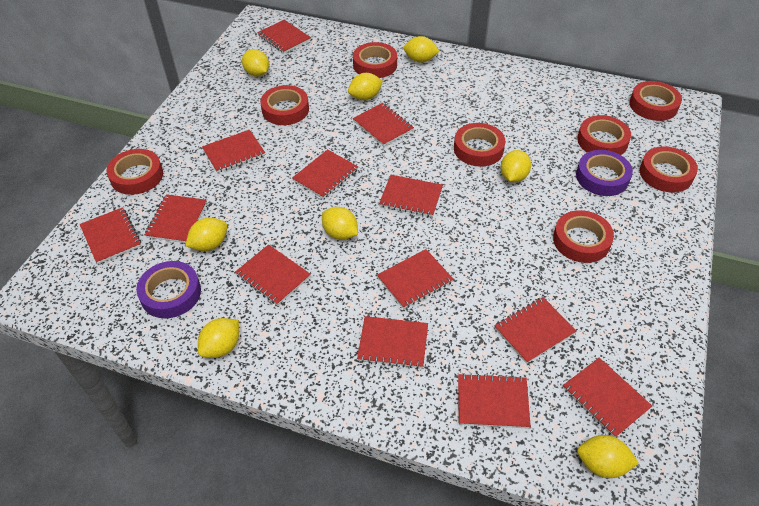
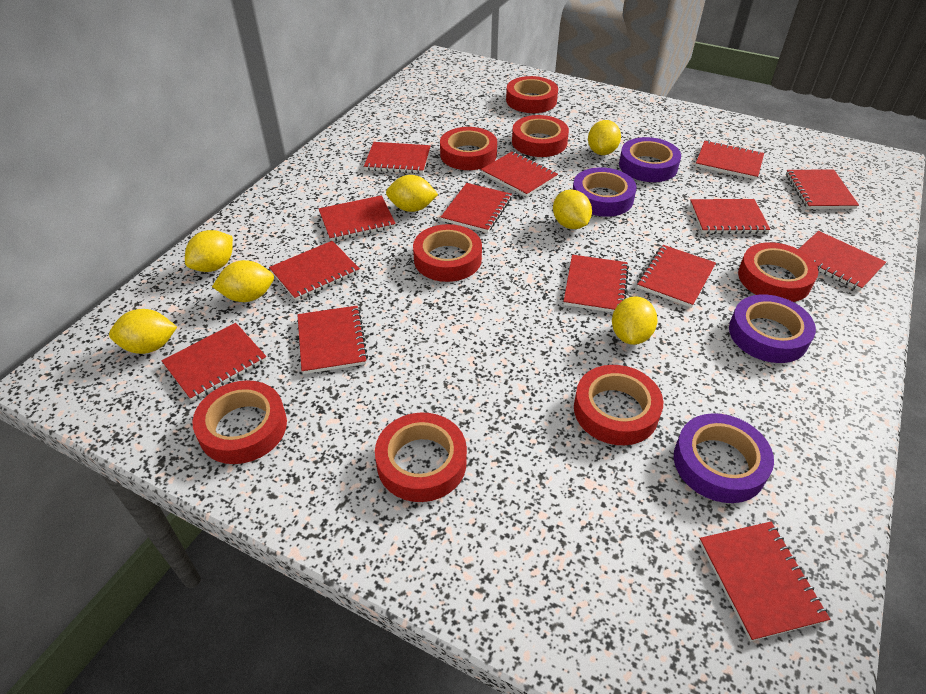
purple tape: 2 -> 4
red notebook: 13 -> 14
yellow lemon: 8 -> 7

